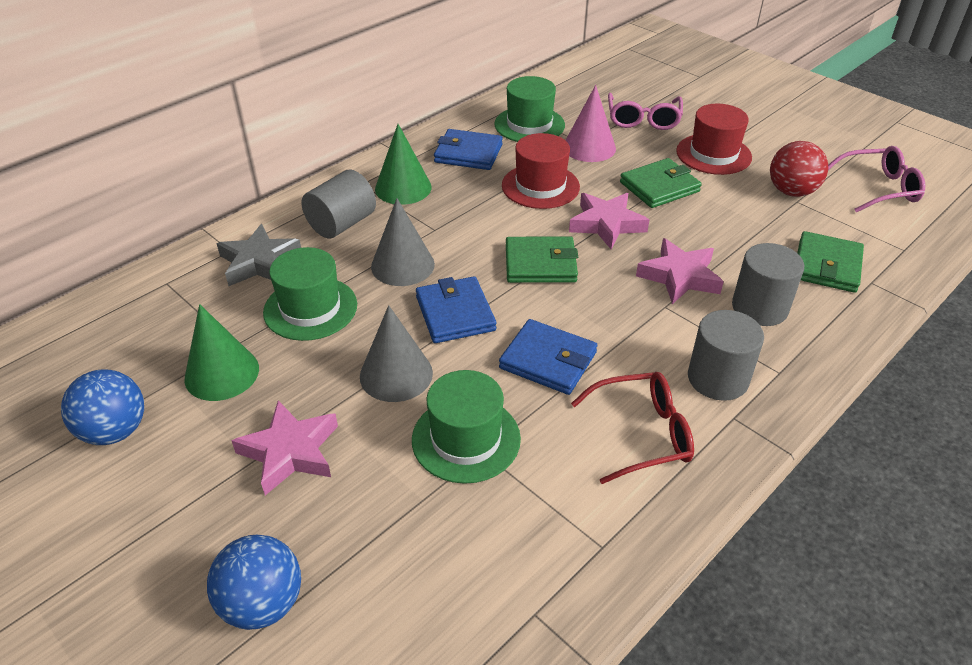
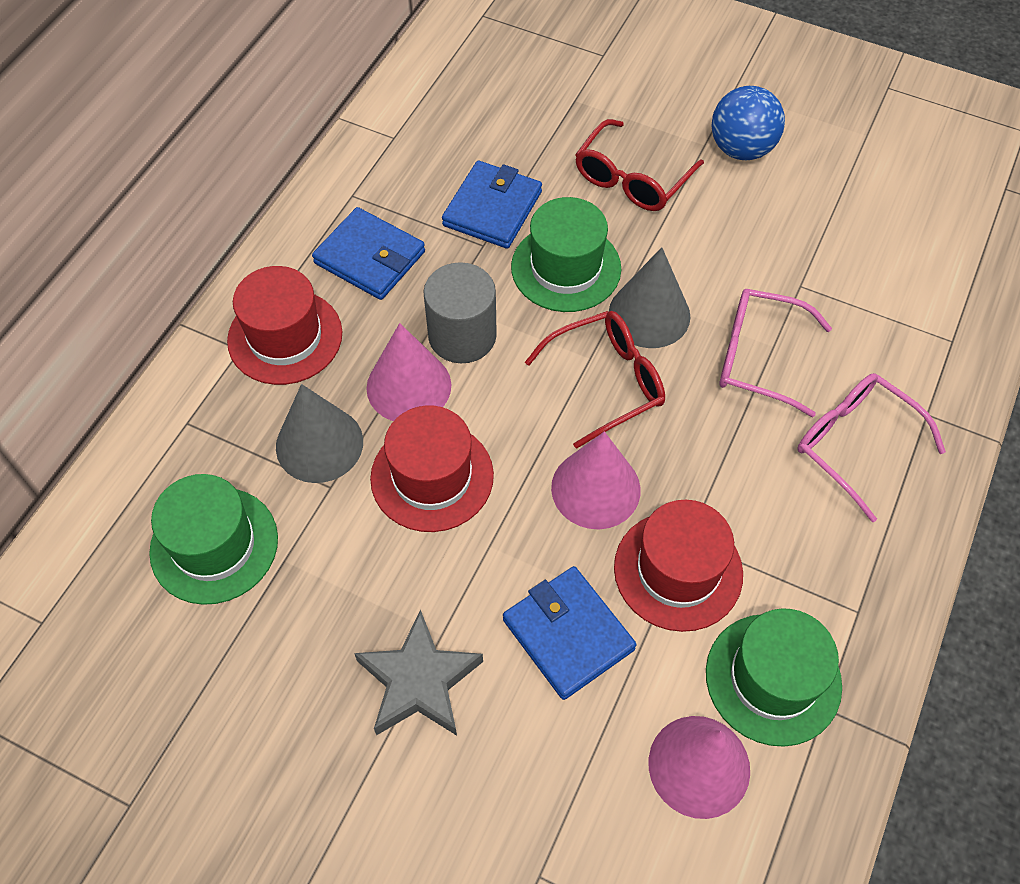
blue ball: 2 -> 1
green cone: 2 -> 0
green wallet: 3 -> 0
grey cylinder: 3 -> 1
pink cone: 1 -> 3
pink star: 3 -> 0
red ball: 1 -> 0
red glasses: 1 -> 2
red hat: 2 -> 3

